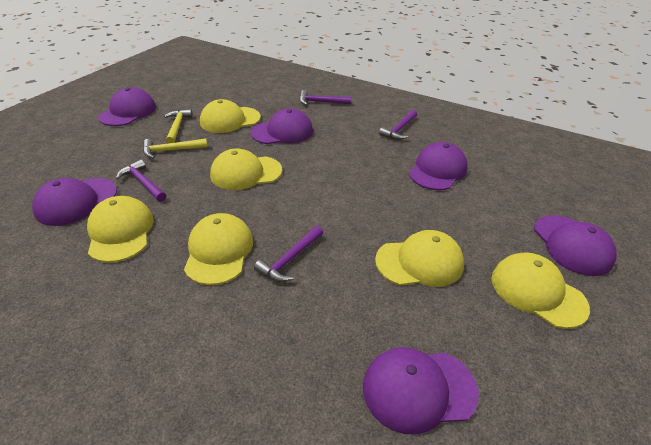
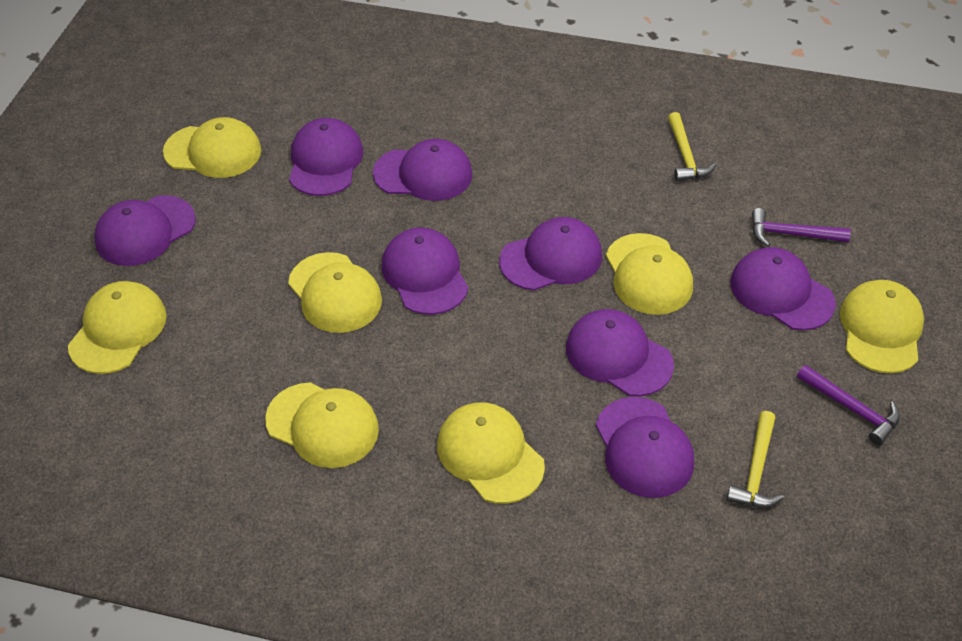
purple cap: 6 -> 8
purple hammer: 4 -> 2
yellow cap: 6 -> 7

